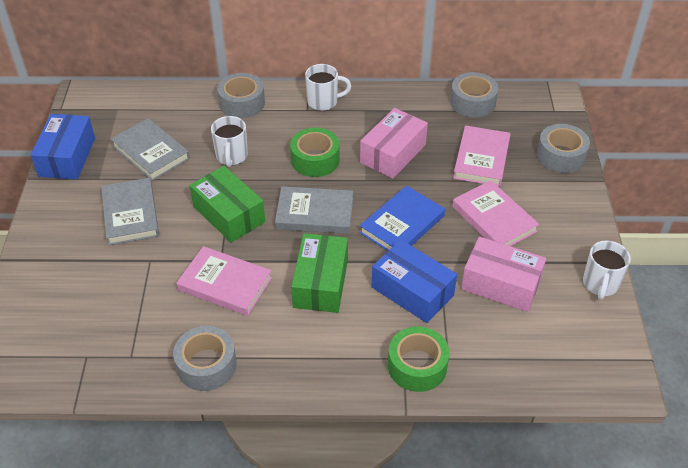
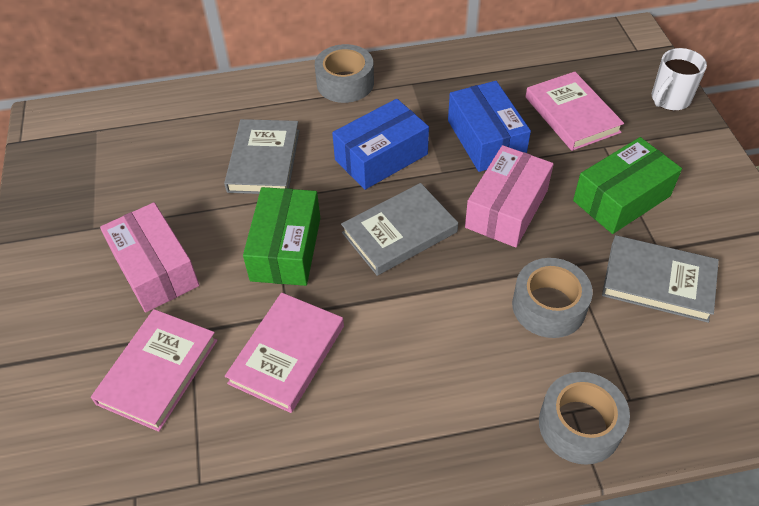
blue book: 1 -> 0
green tape: 2 -> 0
grey tape: 4 -> 3
white mug: 3 -> 1

